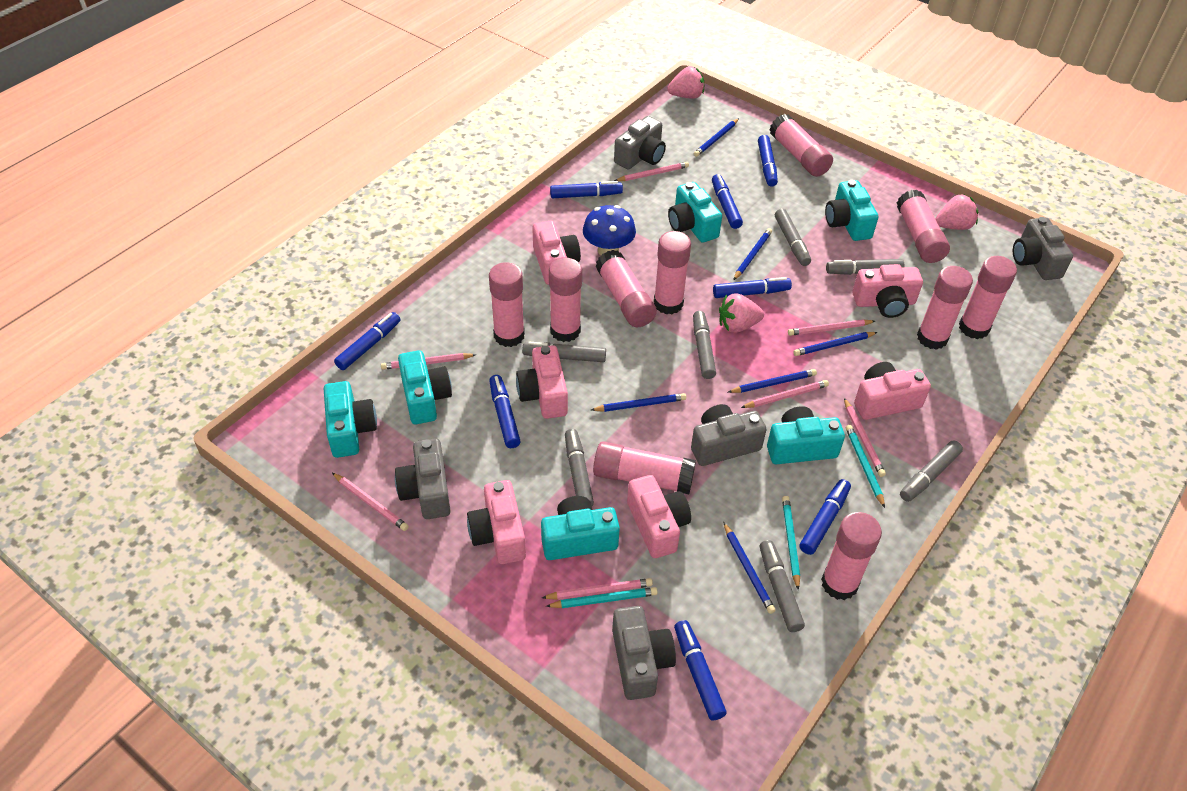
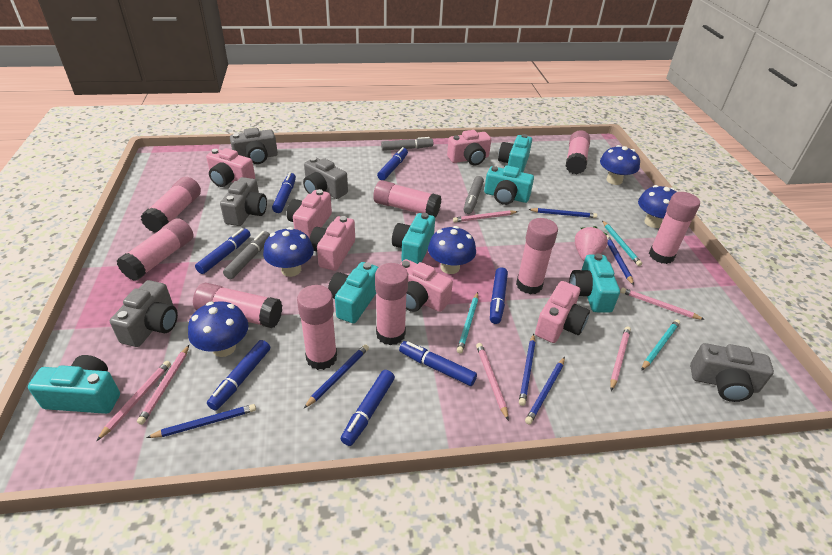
blue marker: 8 -> 7
blue mushroom: 1 -> 5
grey marker: 7 -> 3
pink glue stick: 10 -> 9
pink pencil: 7 -> 6
pink strawberry: 3 -> 1

